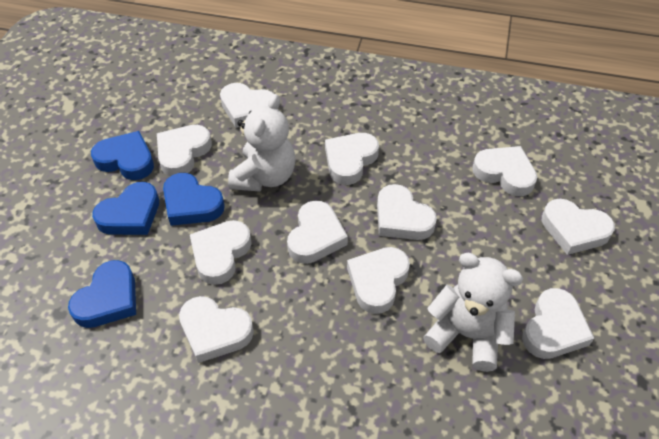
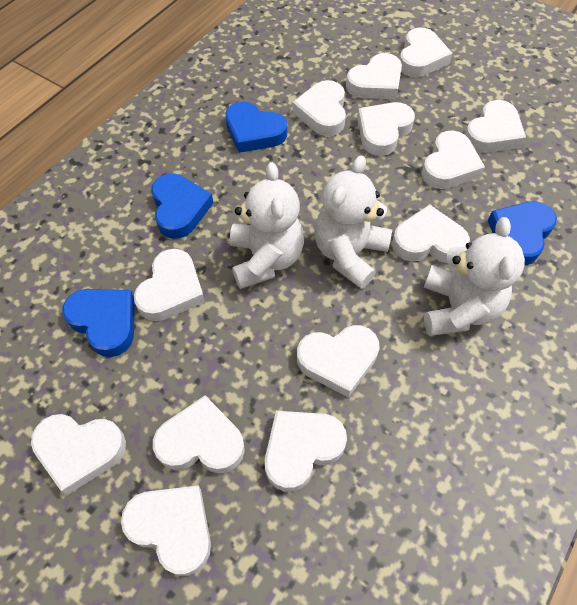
white heart: 11 -> 13
white teddy bear: 2 -> 3

